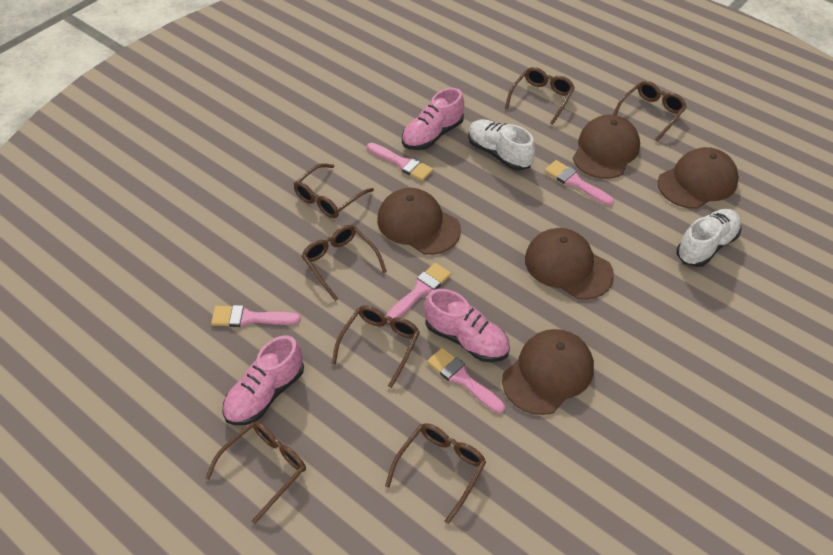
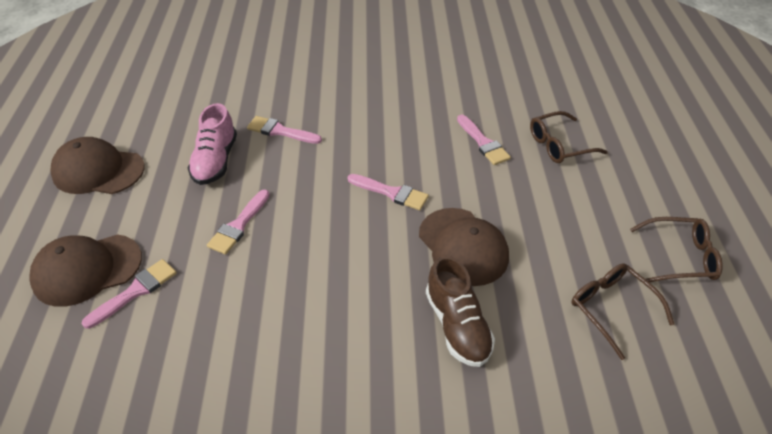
brown cap: 5 -> 3
brown glasses: 7 -> 3
brown shoe: 0 -> 1
pink shoe: 3 -> 1
white shoe: 2 -> 0

